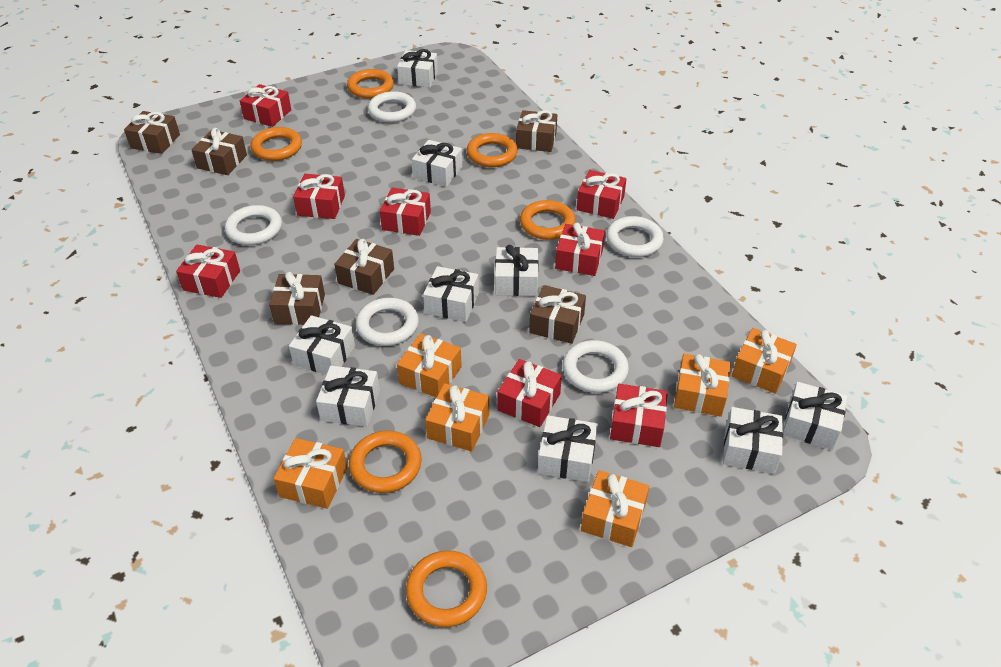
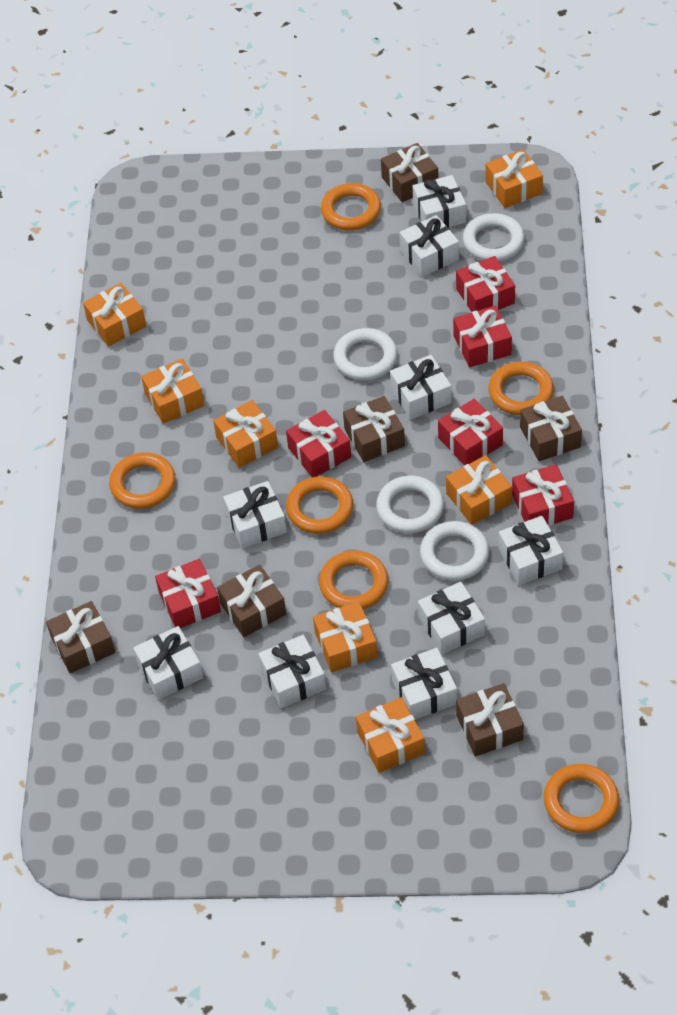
orange gift: 6 -> 7
red gift: 8 -> 6
white ring: 5 -> 4

